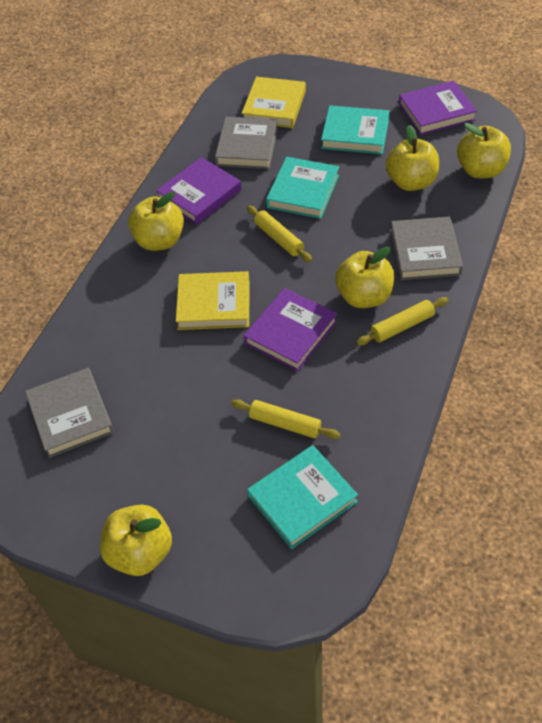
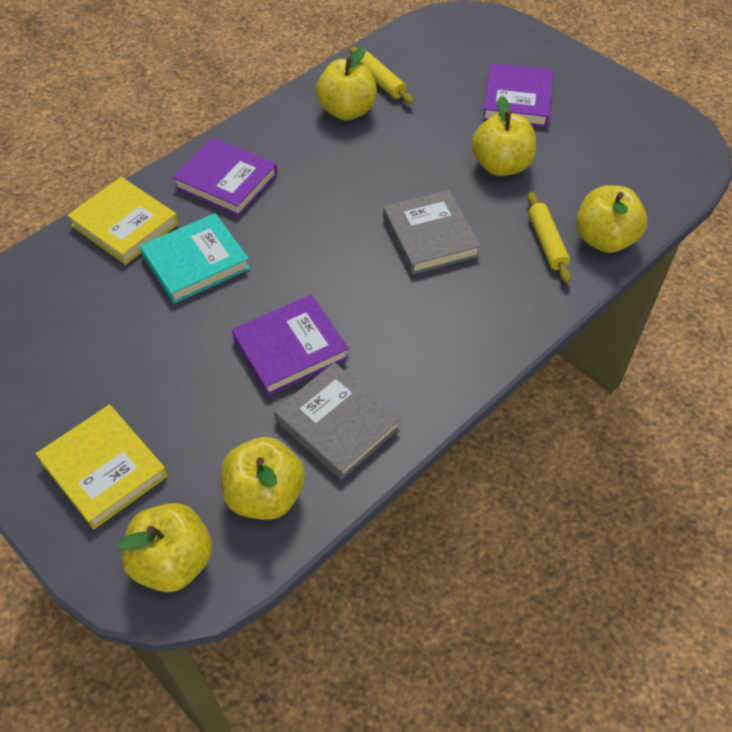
grey book: 3 -> 2
turquoise book: 3 -> 1
yellow rolling pin: 3 -> 2

